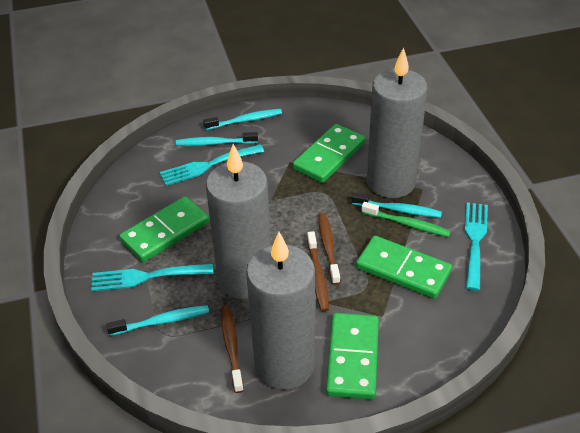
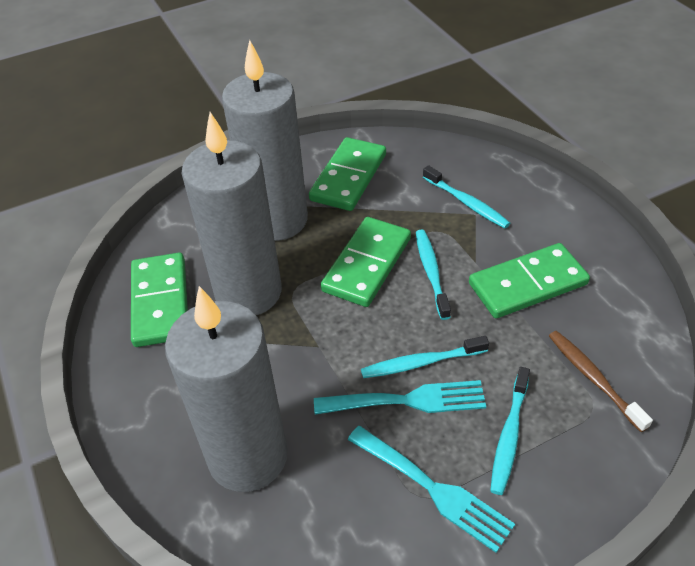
brown toothbrush: 3 -> 1
green toothbrush: 1 -> 0
turquoise fork: 3 -> 2

